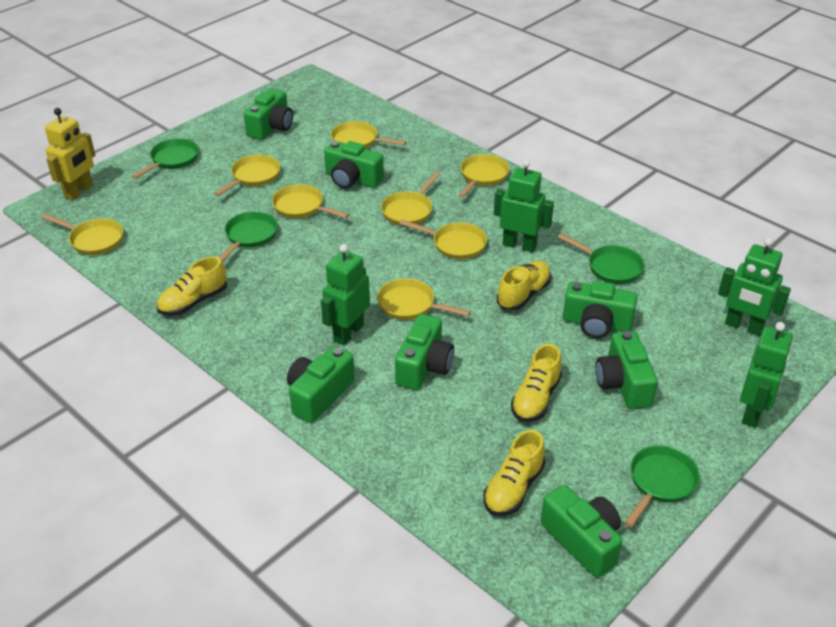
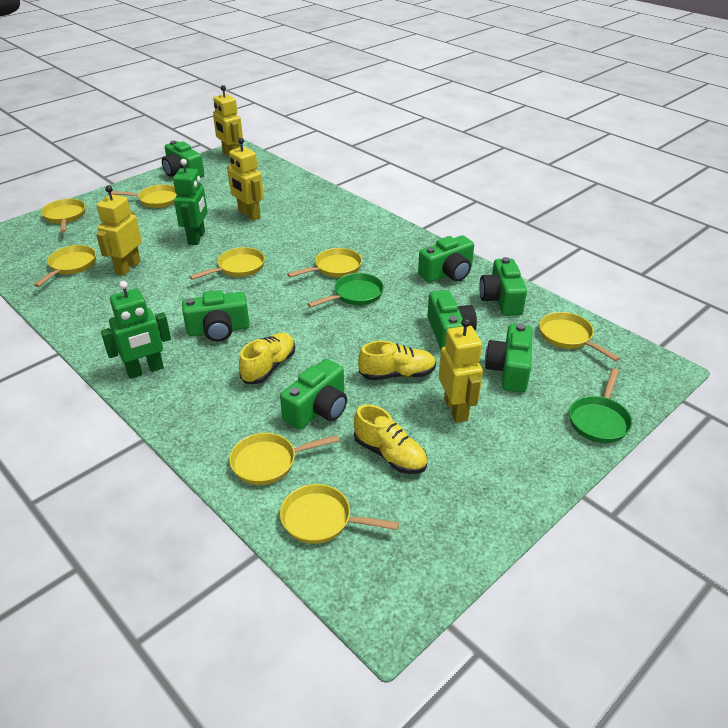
green pan: 4 -> 2
green robot: 4 -> 2
yellow robot: 1 -> 4
yellow shoe: 4 -> 3

